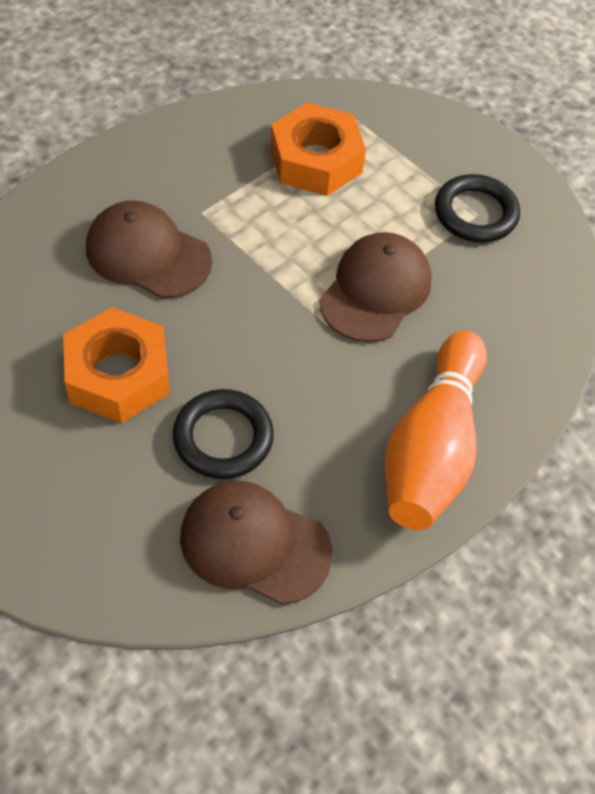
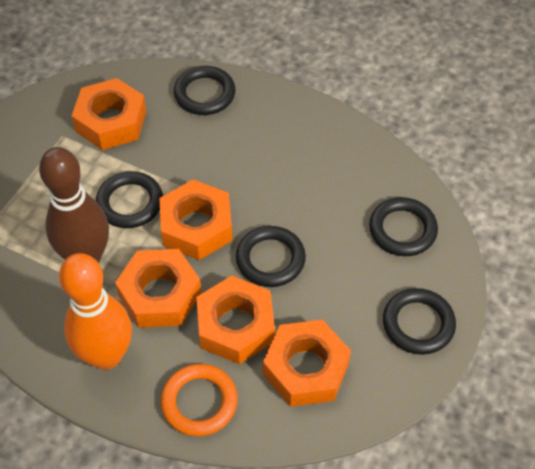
black ring: 2 -> 5
brown bowling pin: 0 -> 1
brown cap: 3 -> 0
orange nut: 2 -> 5
orange ring: 0 -> 1

